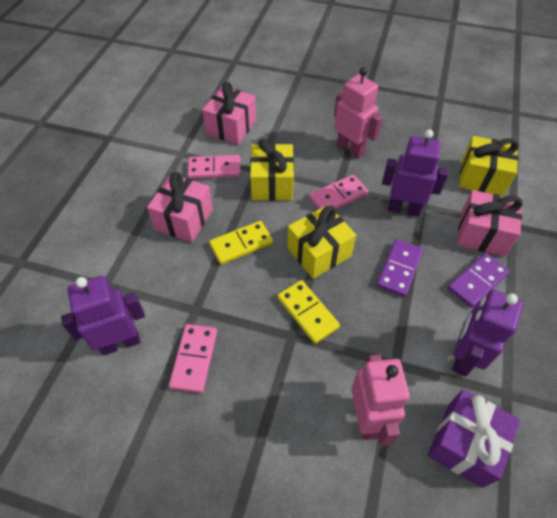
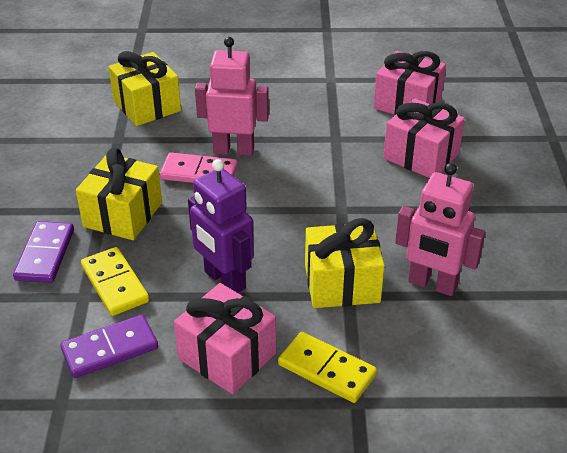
pink domino: 3 -> 1
purple gift: 1 -> 0
purple robot: 3 -> 1

